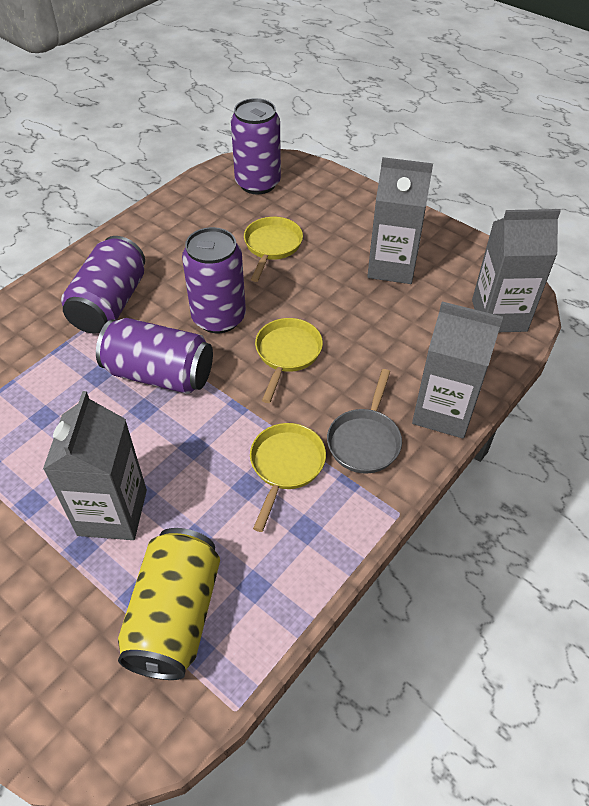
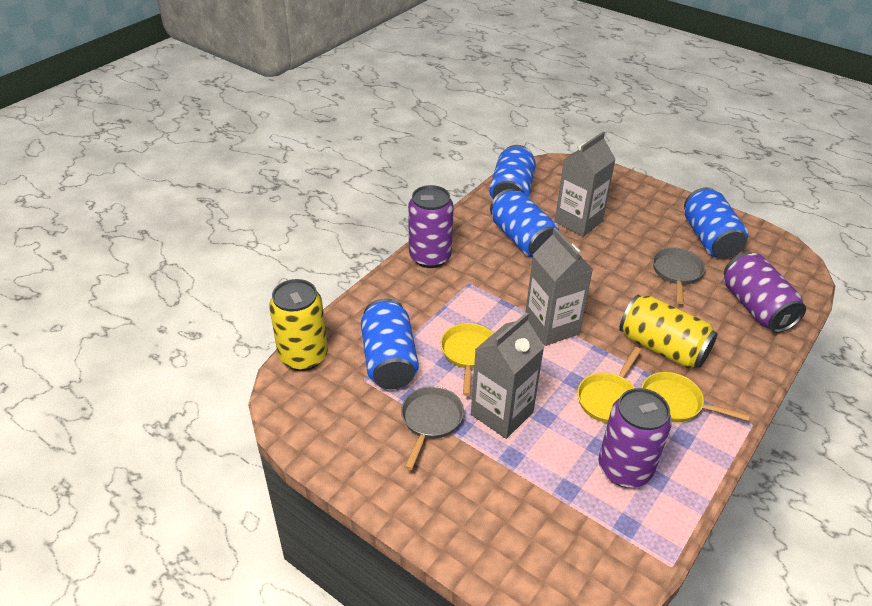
blue can: 0 -> 4
grey carton: 4 -> 3
grey pan: 1 -> 2
purple can: 4 -> 3
yellow can: 1 -> 2

